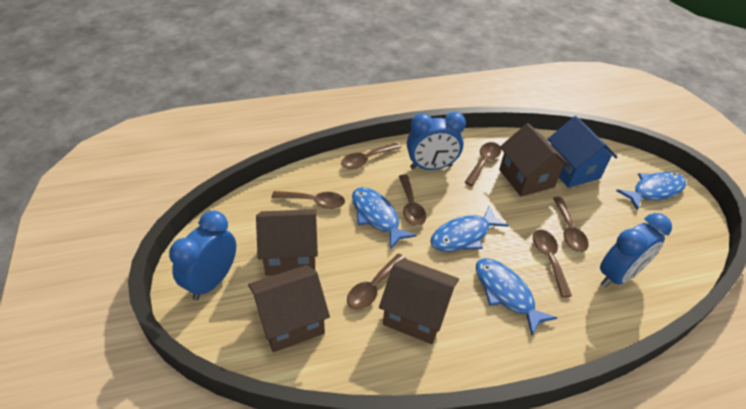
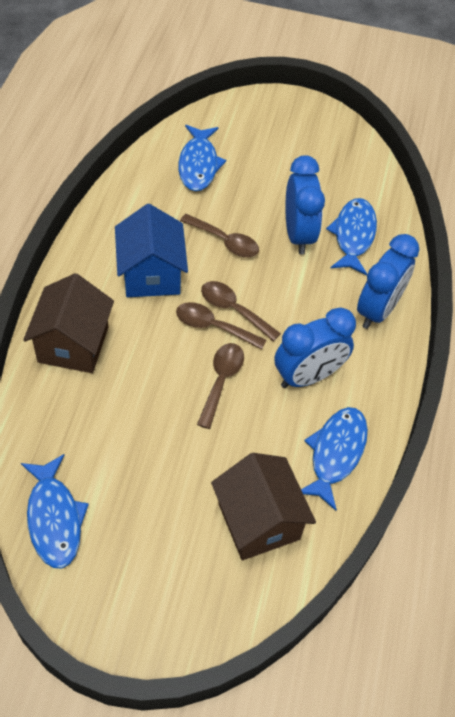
brown house: 4 -> 2
brown spoon: 7 -> 4

